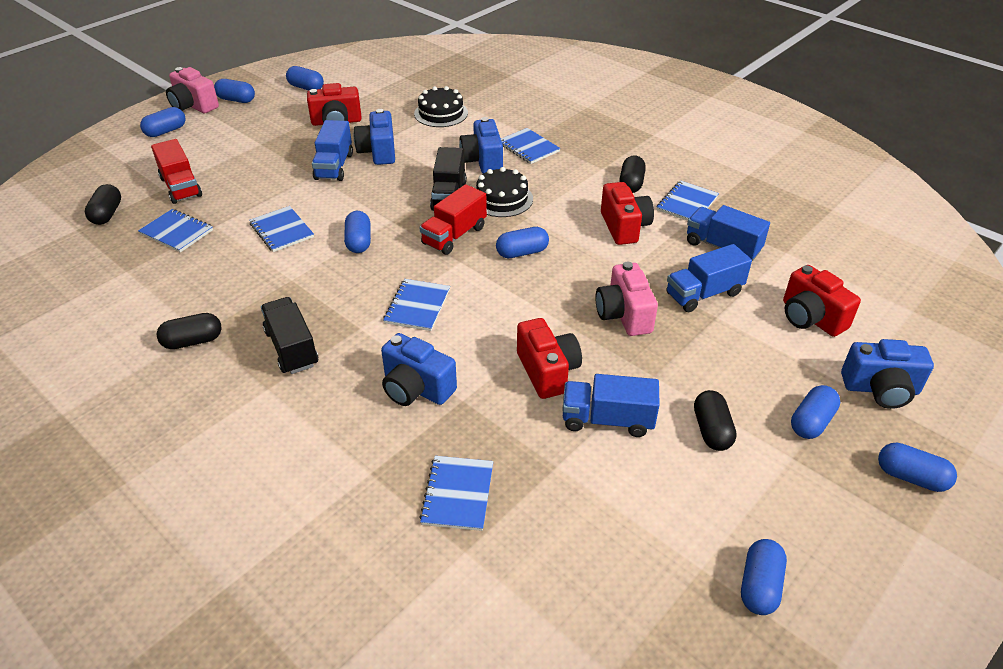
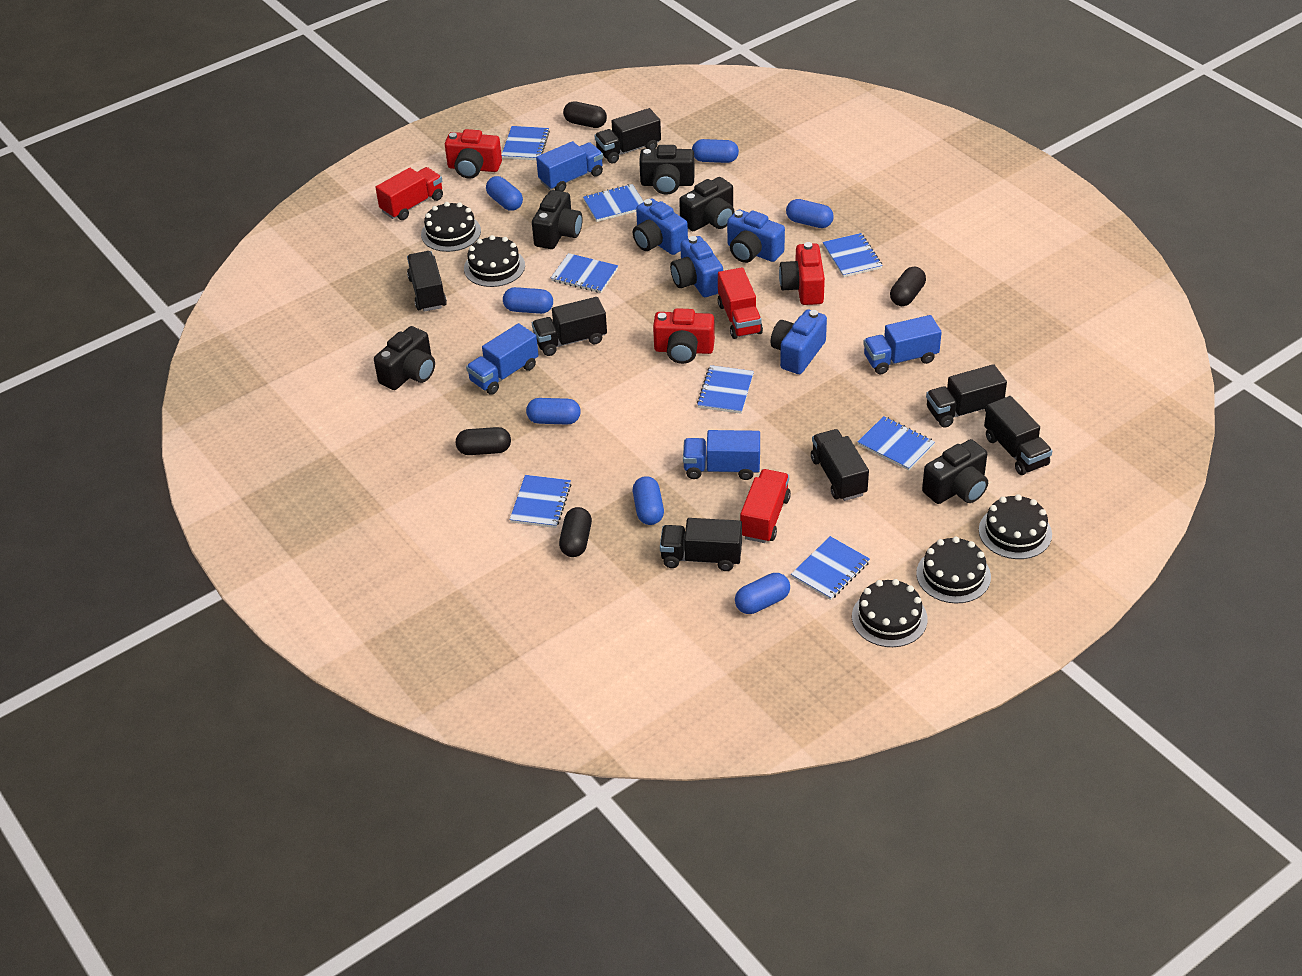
black cake: 2 -> 5
black camera: 0 -> 5
black truck: 2 -> 7
blue capsule: 8 -> 7
blue notebook: 6 -> 8
pink camera: 2 -> 0
red camera: 4 -> 3
red truck: 2 -> 3

